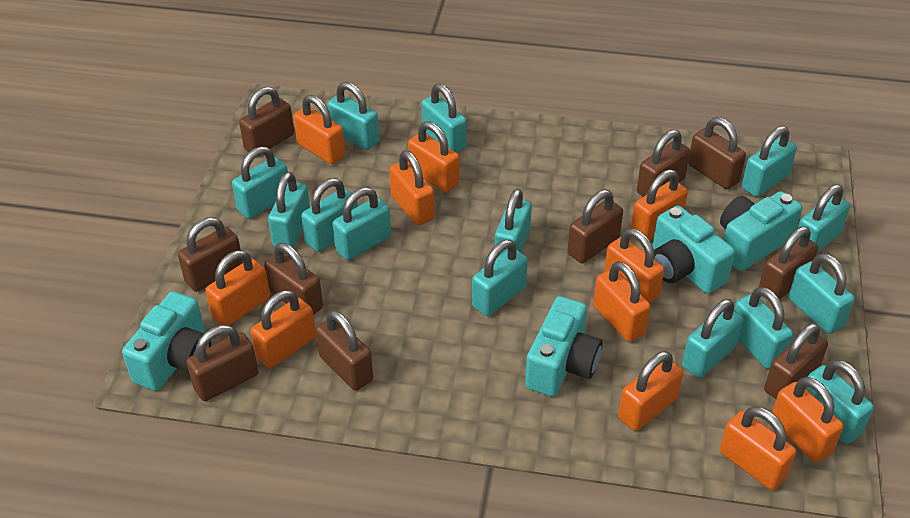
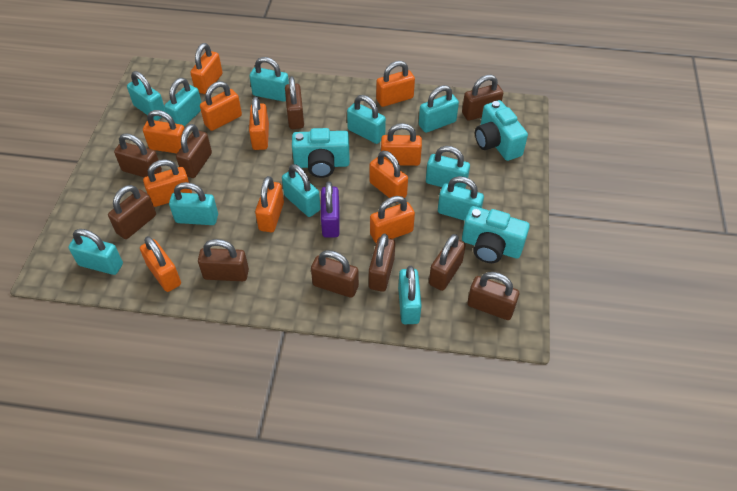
purple padlock: 0 -> 1
turquoise camera: 4 -> 3
turquoise padlock: 14 -> 11

